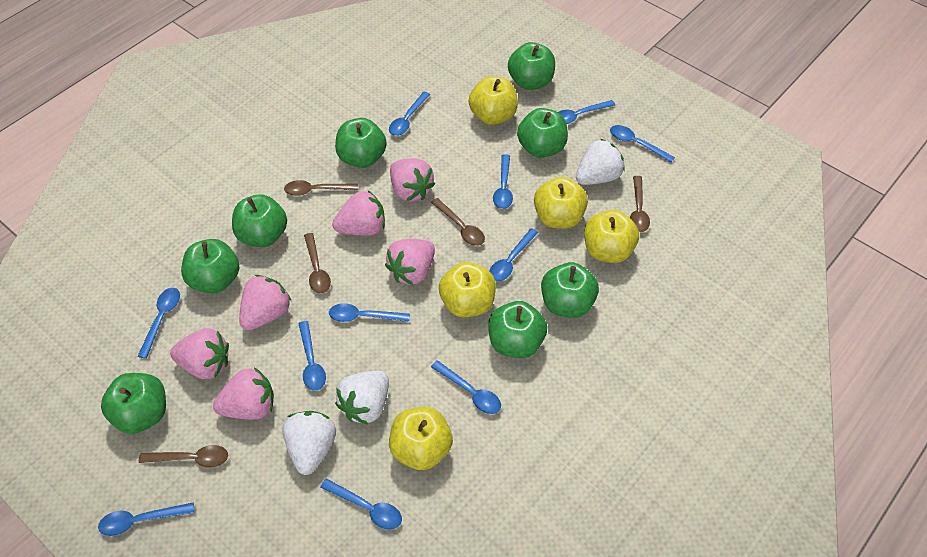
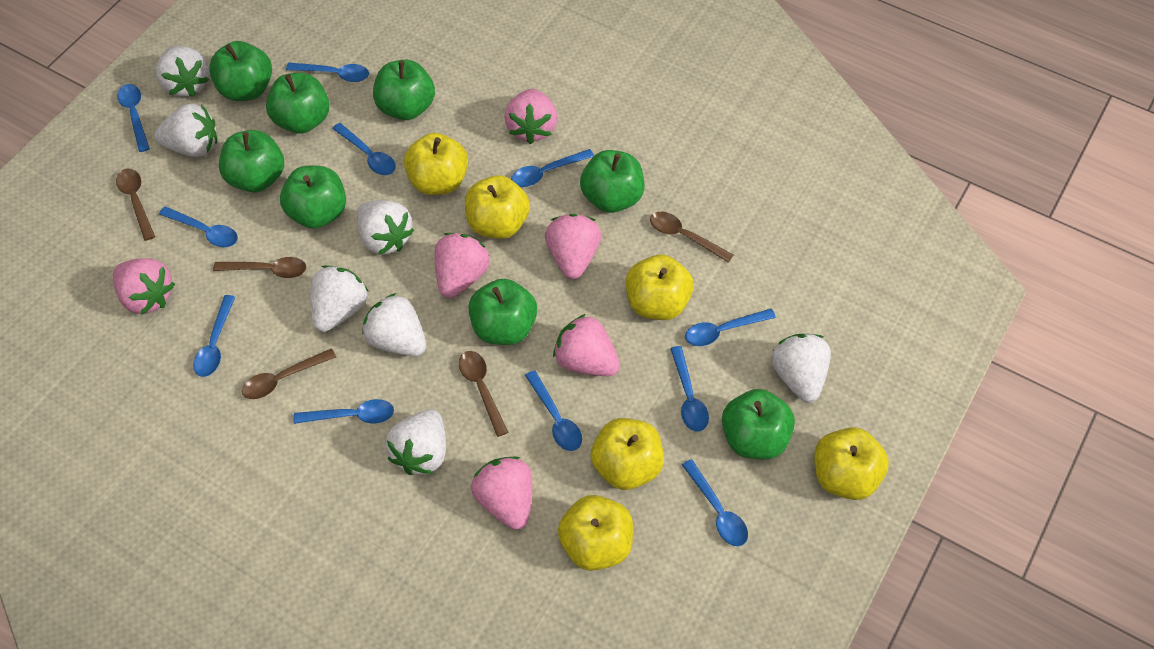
white strawberry: 3 -> 7
yellow apple: 5 -> 6

